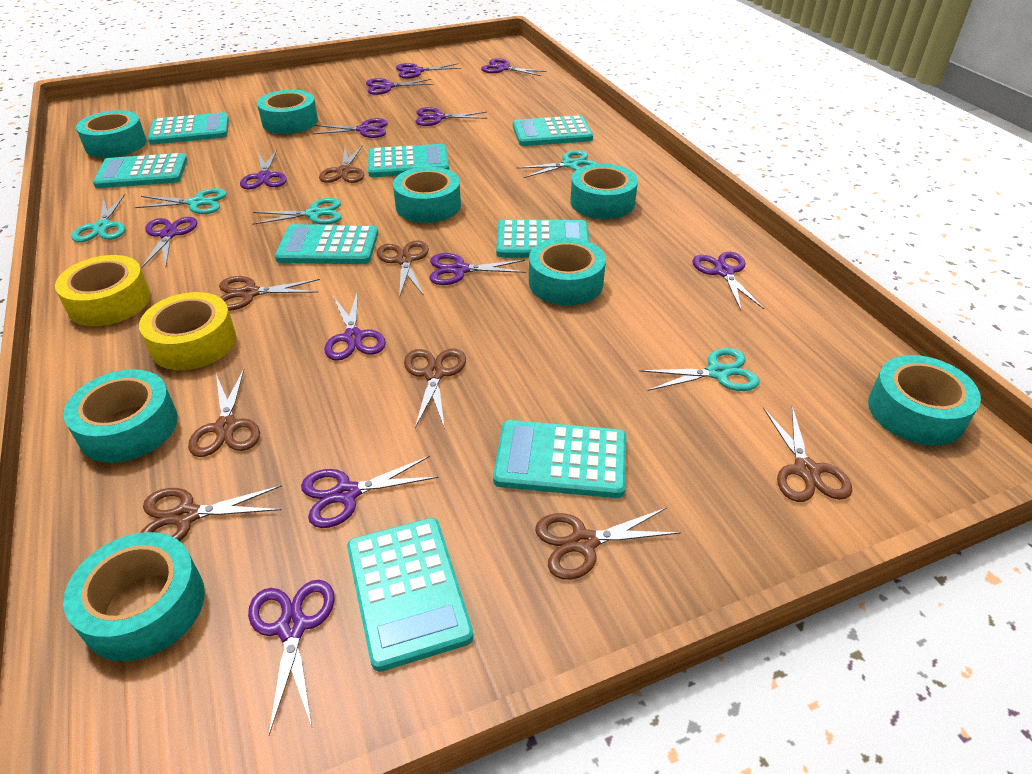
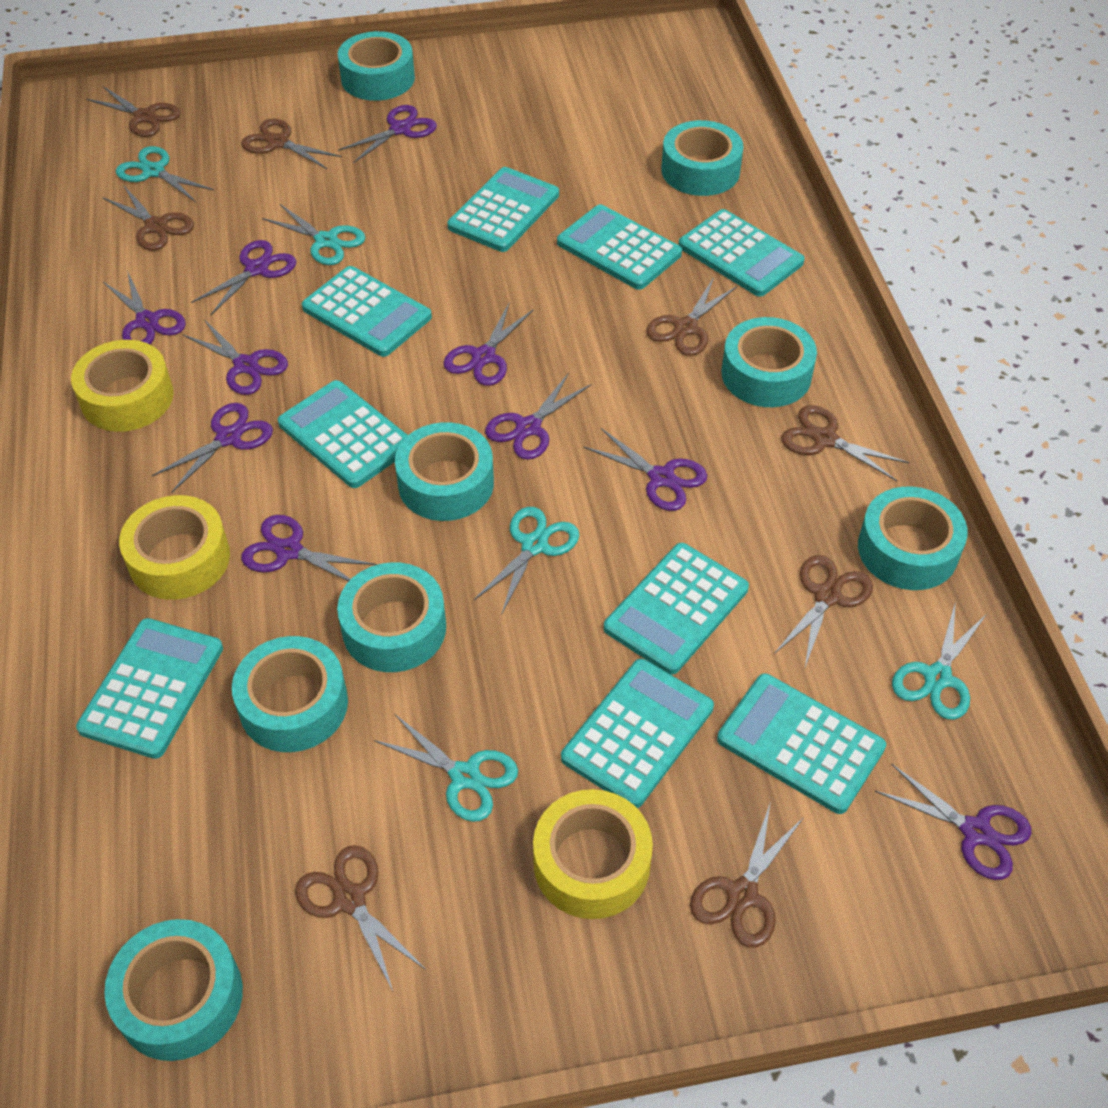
purple scissors: 12 -> 10
turquoise calculator: 8 -> 9
yellow tape: 2 -> 3

